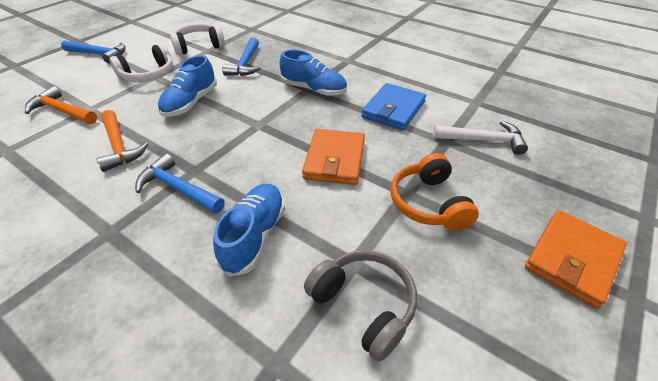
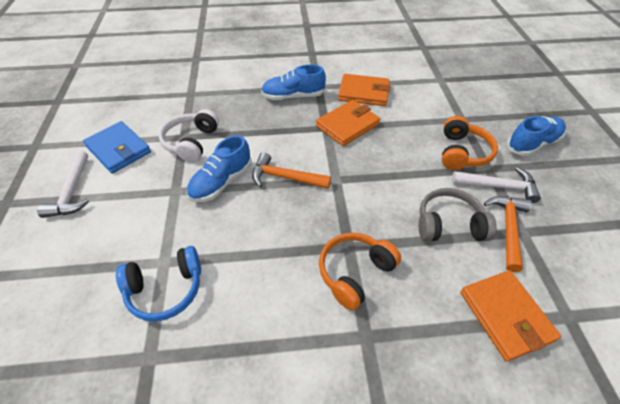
blue hammer: 3 -> 0
blue headphones: 0 -> 1
orange headphones: 1 -> 2
orange wallet: 2 -> 3
white hammer: 1 -> 2
white headphones: 2 -> 1

